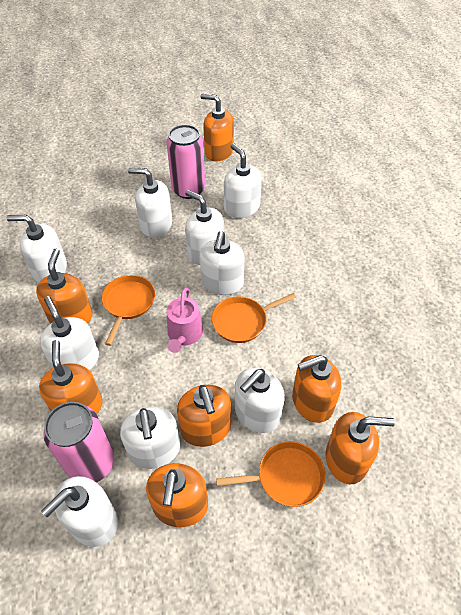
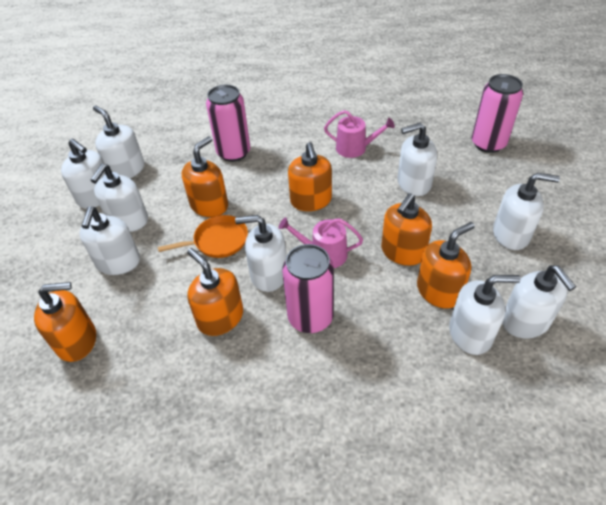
orange pan: 3 -> 1
orange soap dispenser: 7 -> 6
pink can: 2 -> 3
pink watering can: 1 -> 2

